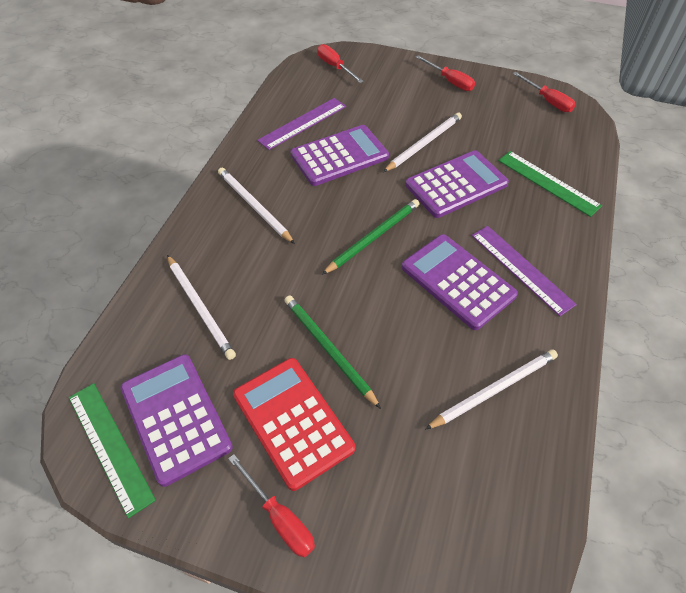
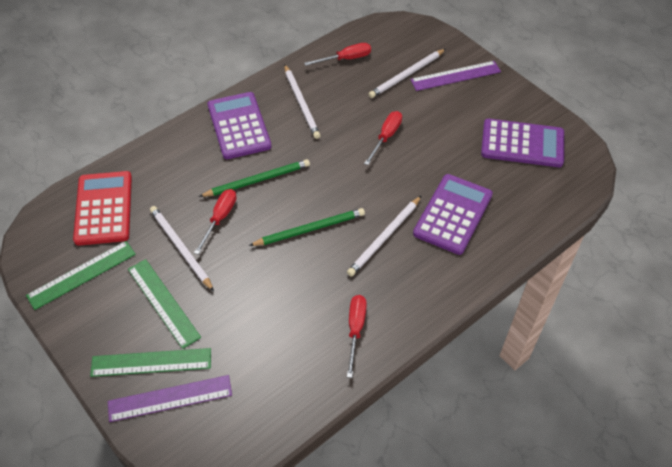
green ruler: 2 -> 3
purple calculator: 4 -> 3

